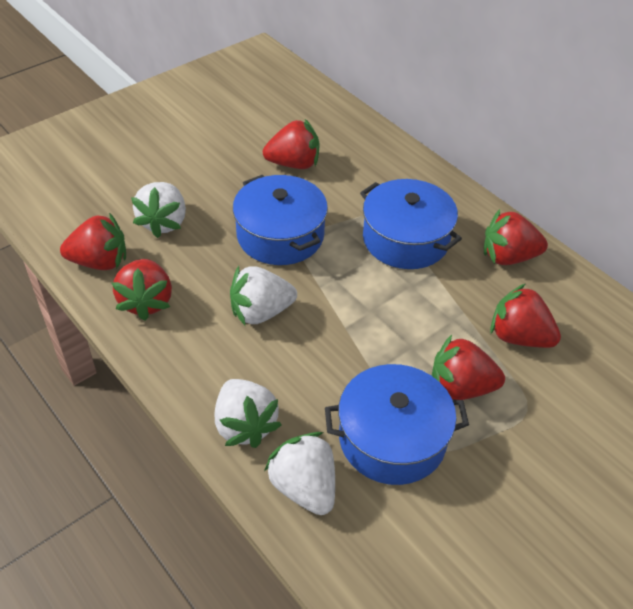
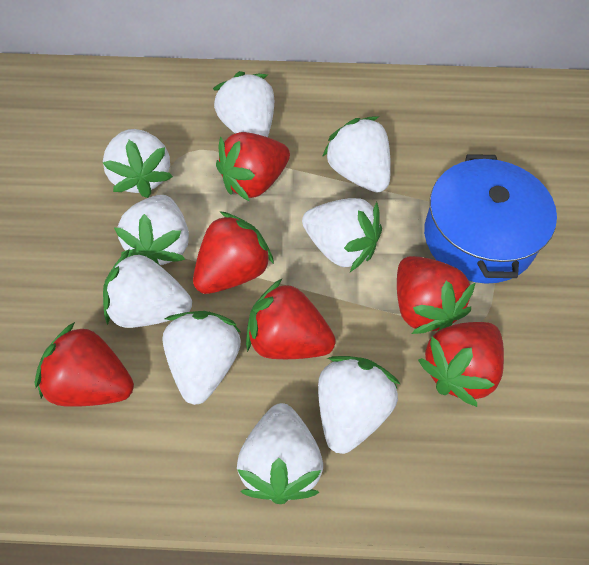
blue pot: 3 -> 1
white strawberry: 4 -> 9

